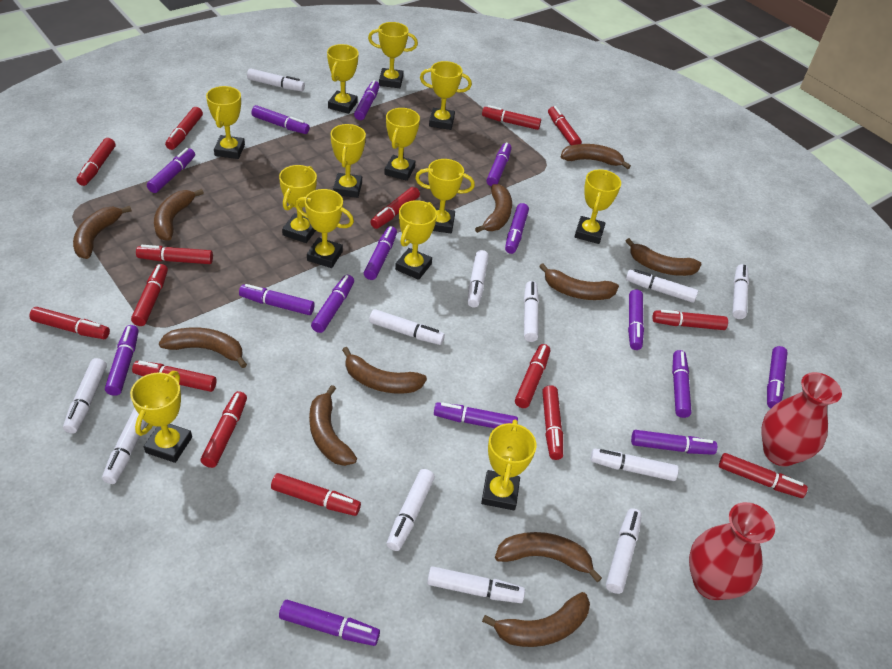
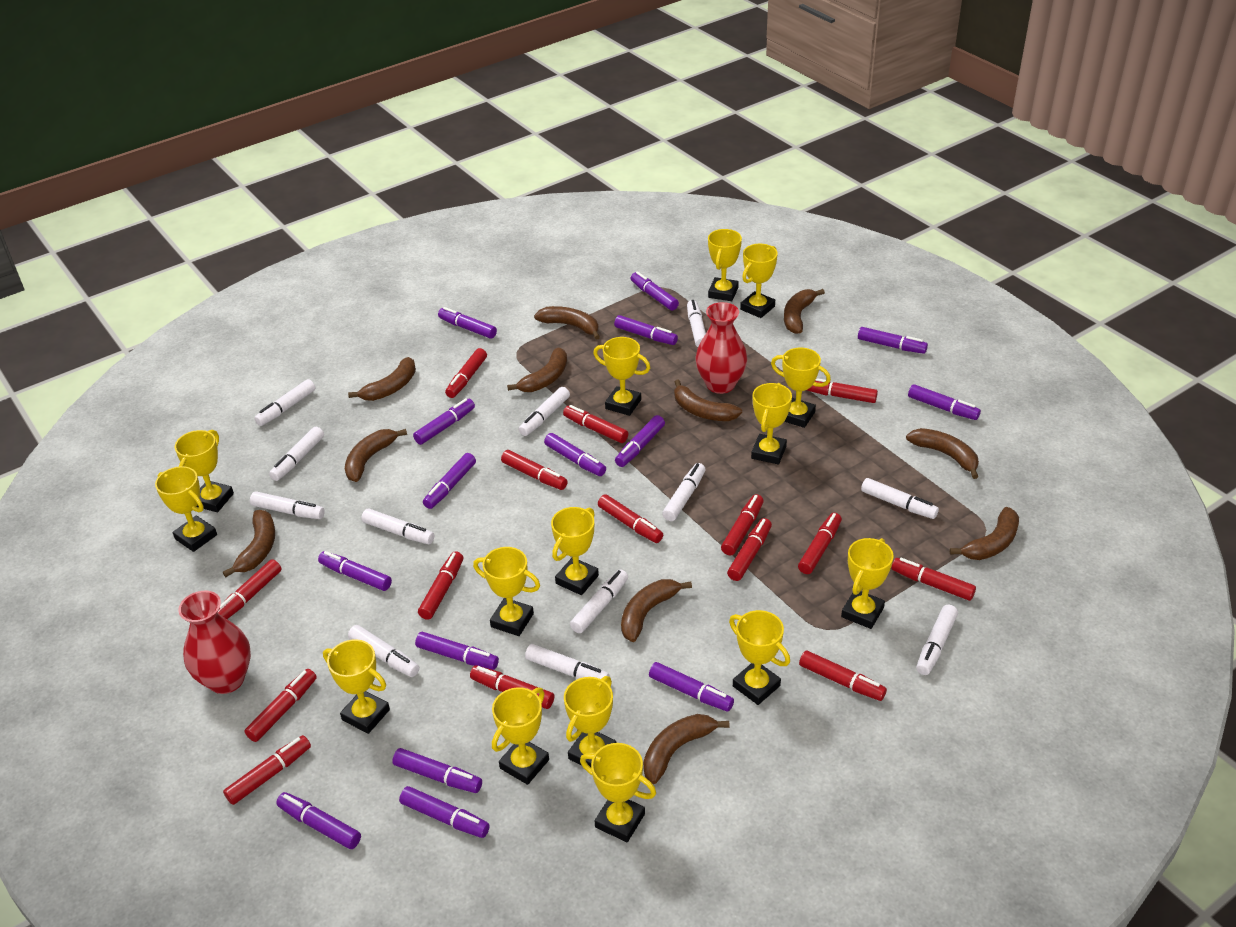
yellow trophy: 13 -> 15

